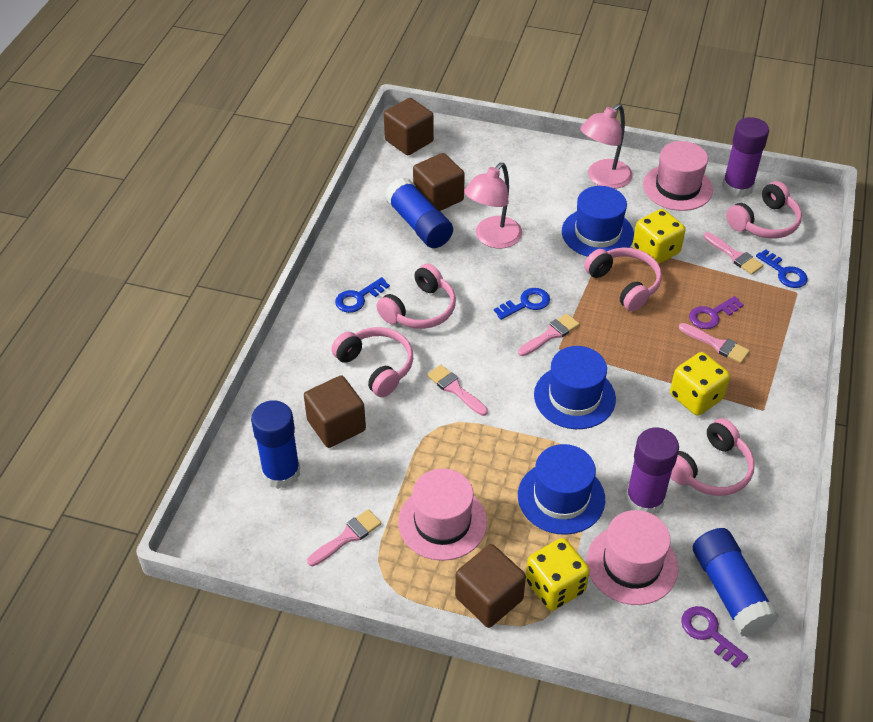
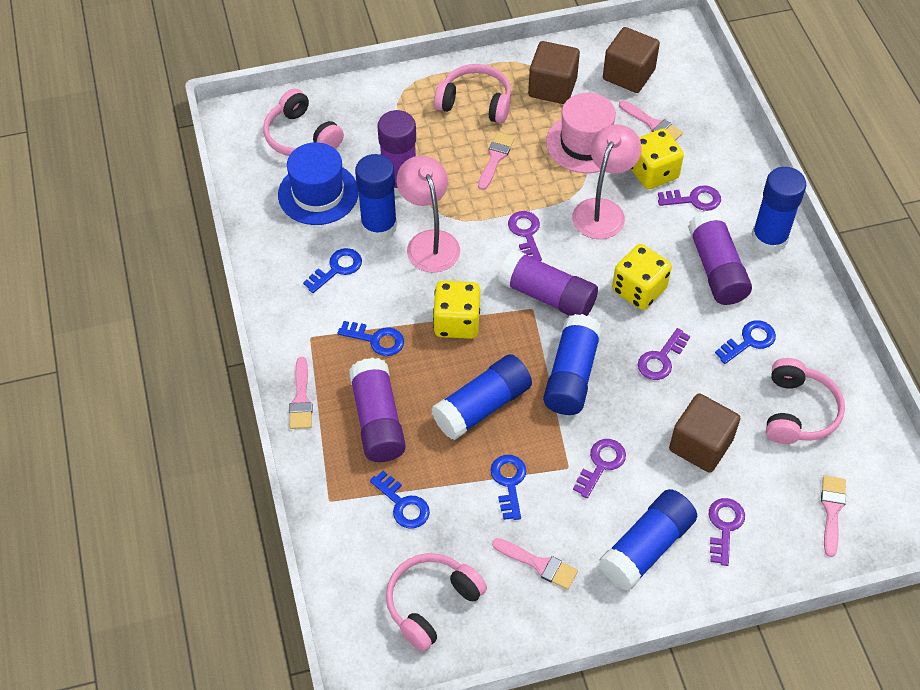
blue glue stick: 3 -> 5
blue hat: 3 -> 1
blue key: 3 -> 5
brown cube: 4 -> 3
pink hat: 3 -> 1
pink headphones: 5 -> 4
purple glue stick: 2 -> 4
purple key: 2 -> 5

